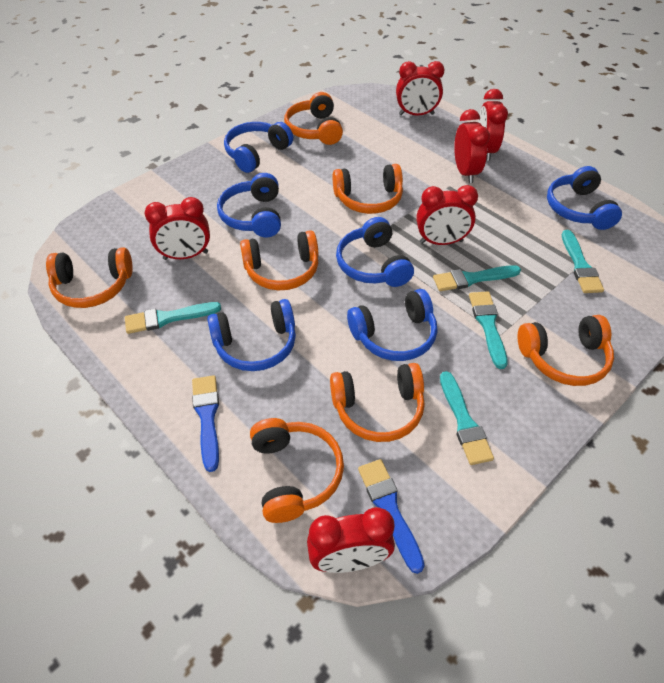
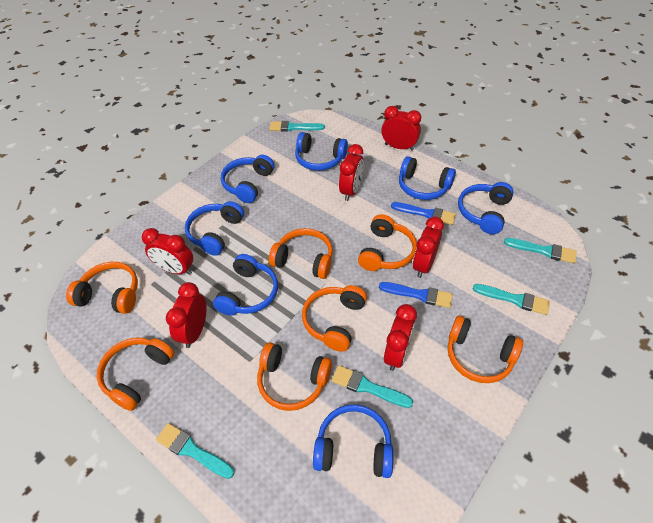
blue headphones: 6 -> 7

